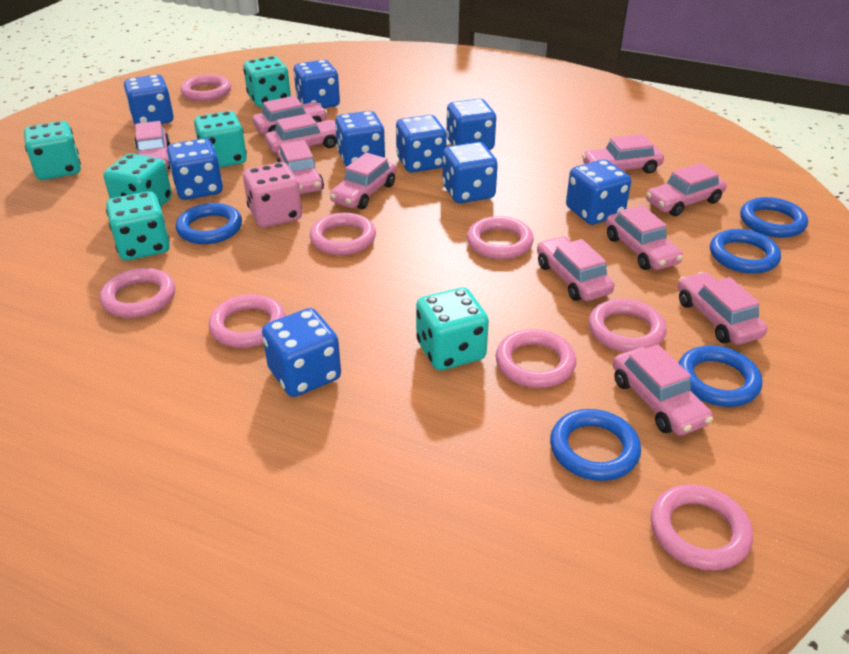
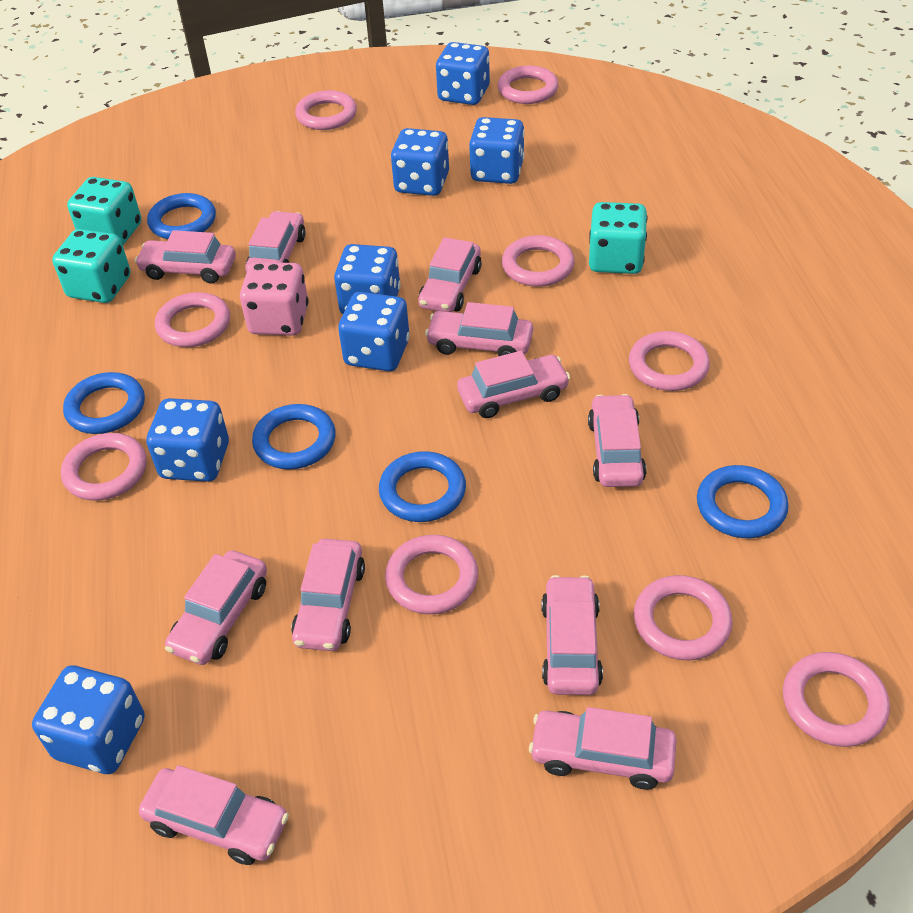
blue dice: 9 -> 7
pink ring: 8 -> 9
turquoise dice: 6 -> 3

